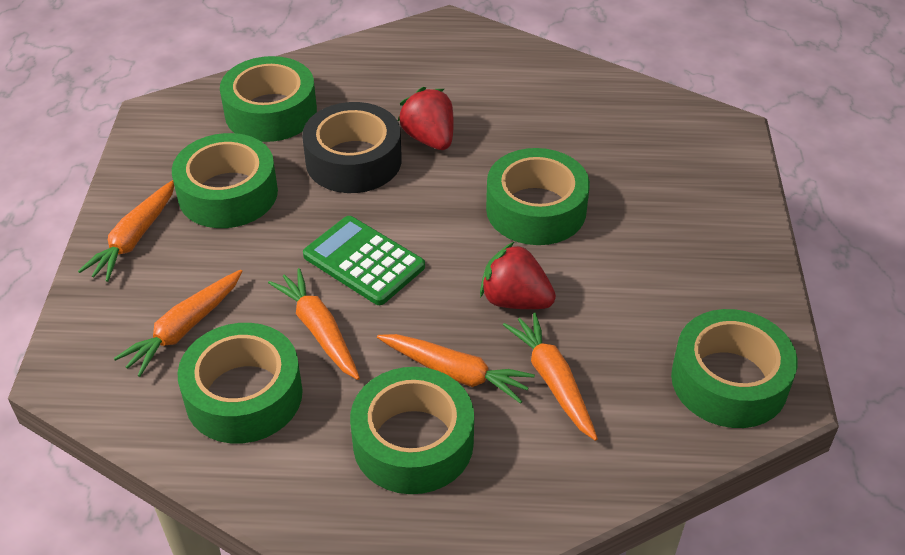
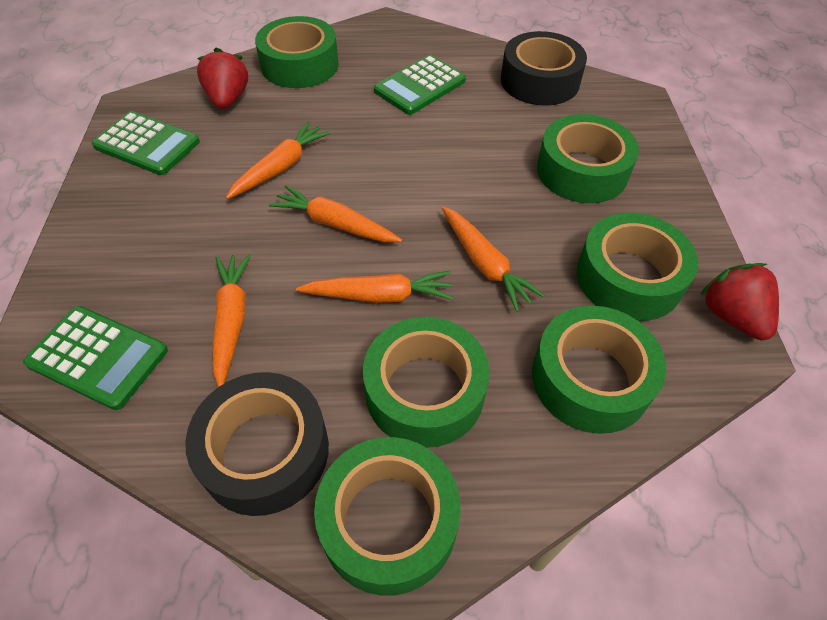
black tape: 1 -> 2
green calculator: 1 -> 3

